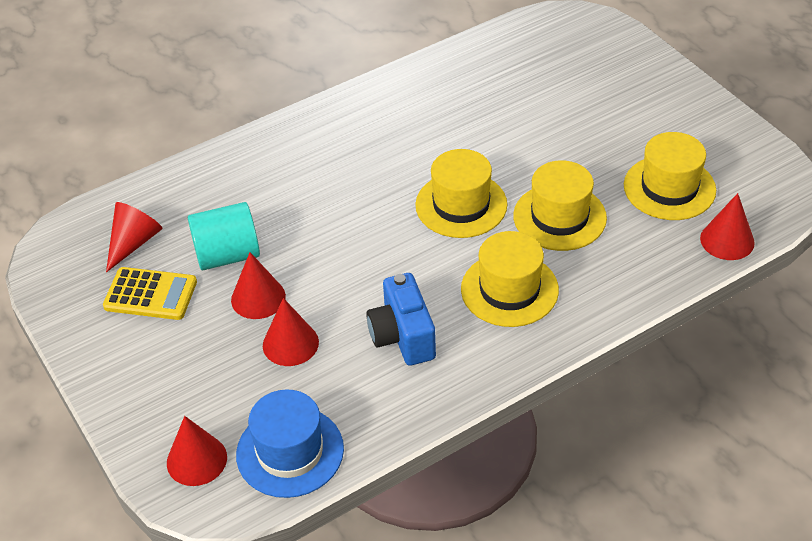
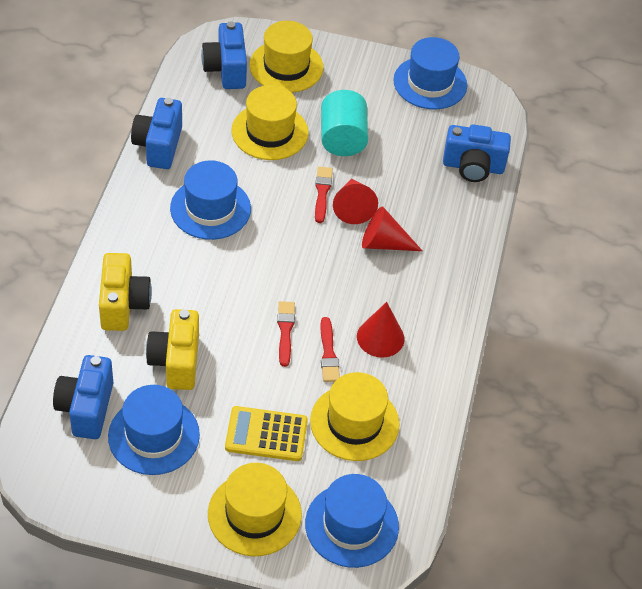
blue camera: 1 -> 4
blue hat: 1 -> 4
red brush: 0 -> 3
red cone: 5 -> 3
yellow camera: 0 -> 2

